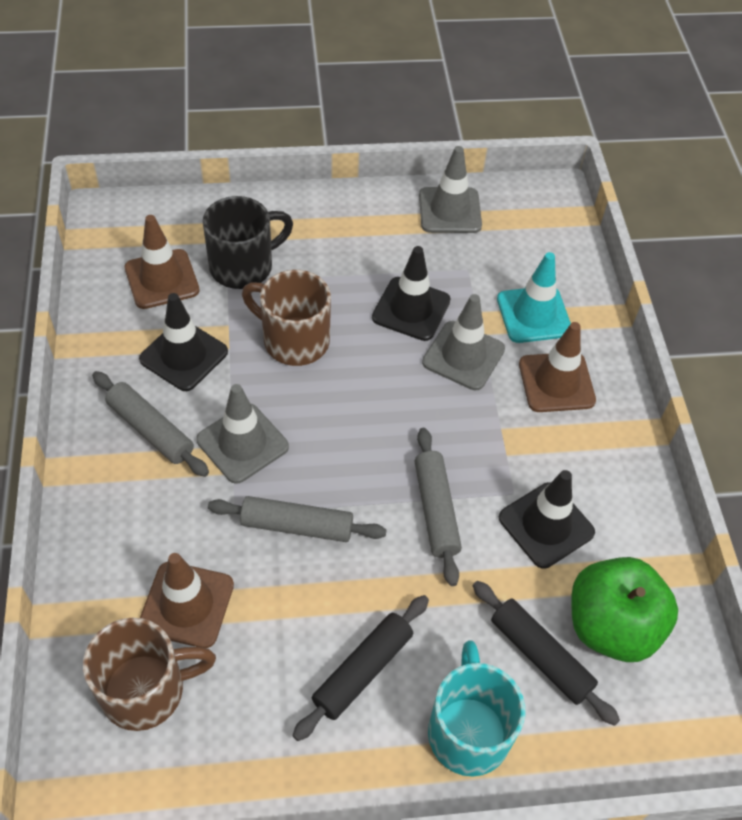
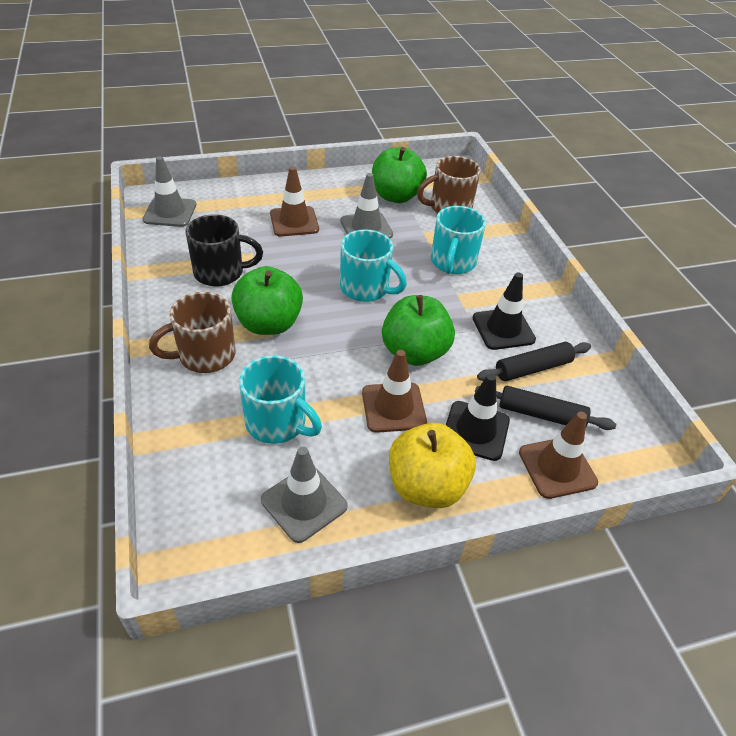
black traffic cone: 3 -> 2
green apple: 1 -> 3
grey rolling pin: 3 -> 0
turquoise mug: 1 -> 3
turquoise traffic cone: 1 -> 0
yellow apple: 0 -> 1

